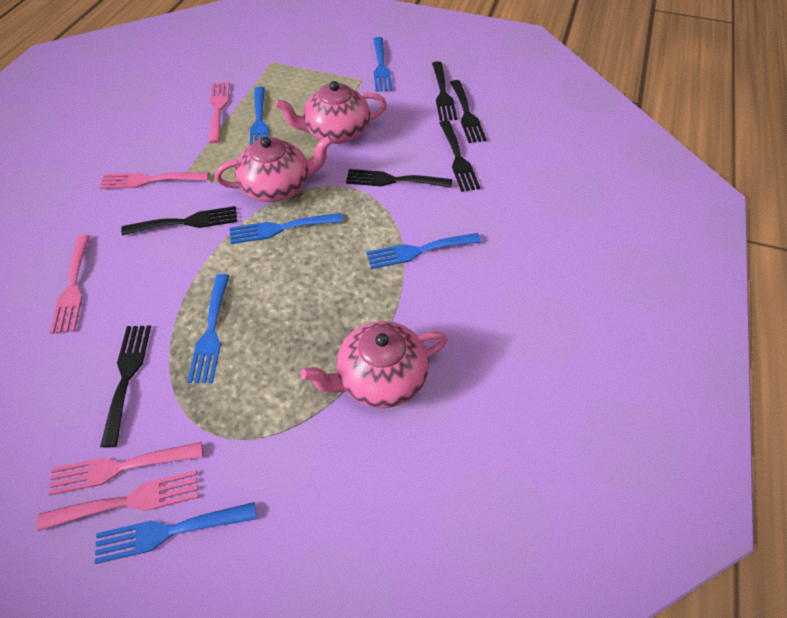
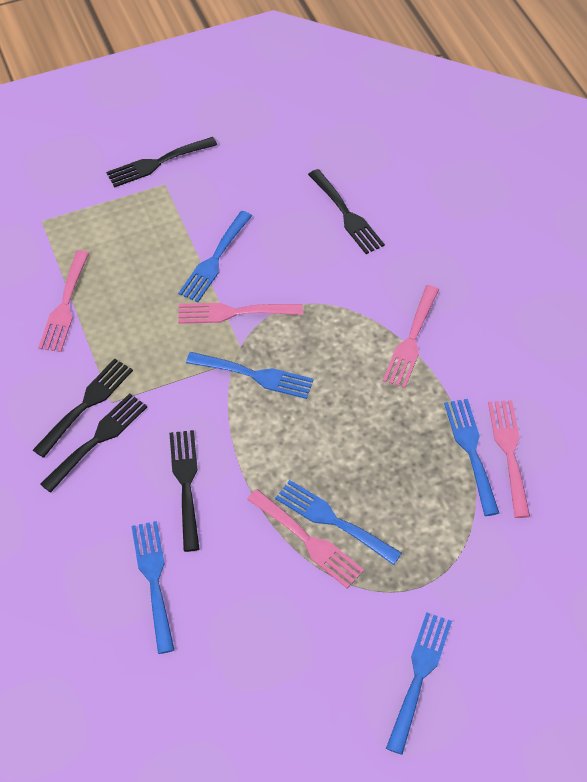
black fork: 6 -> 5
pink teapot: 3 -> 0

